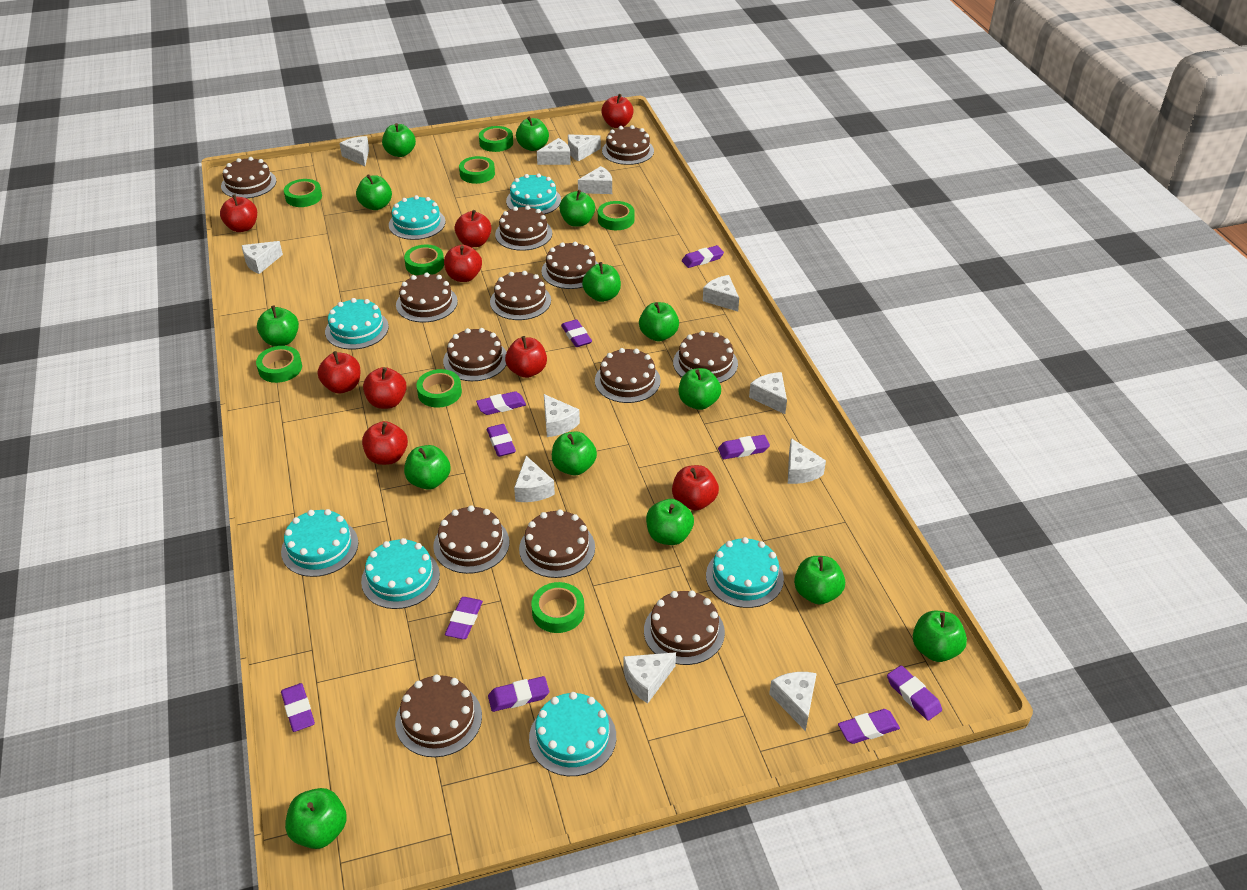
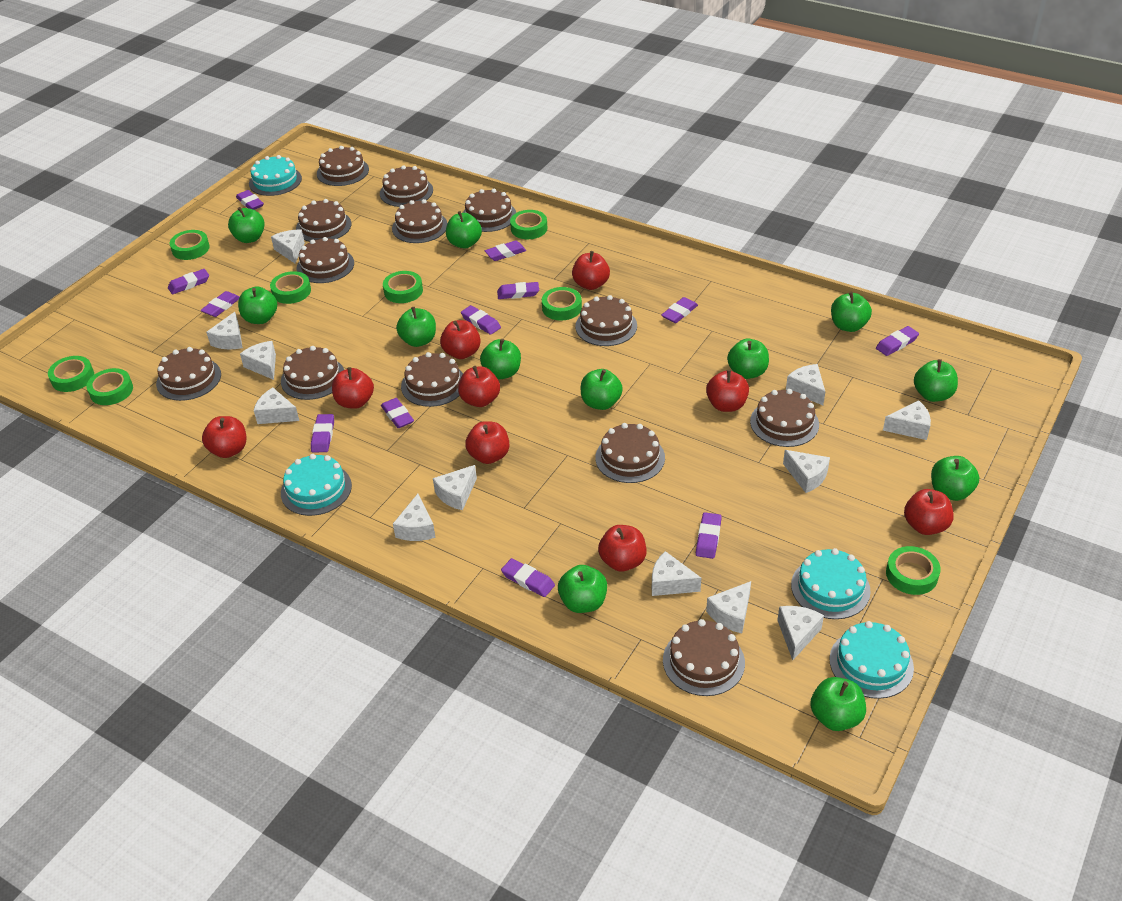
green apple: 14 -> 12
purple eraser: 10 -> 12
turquoise cake: 7 -> 4

